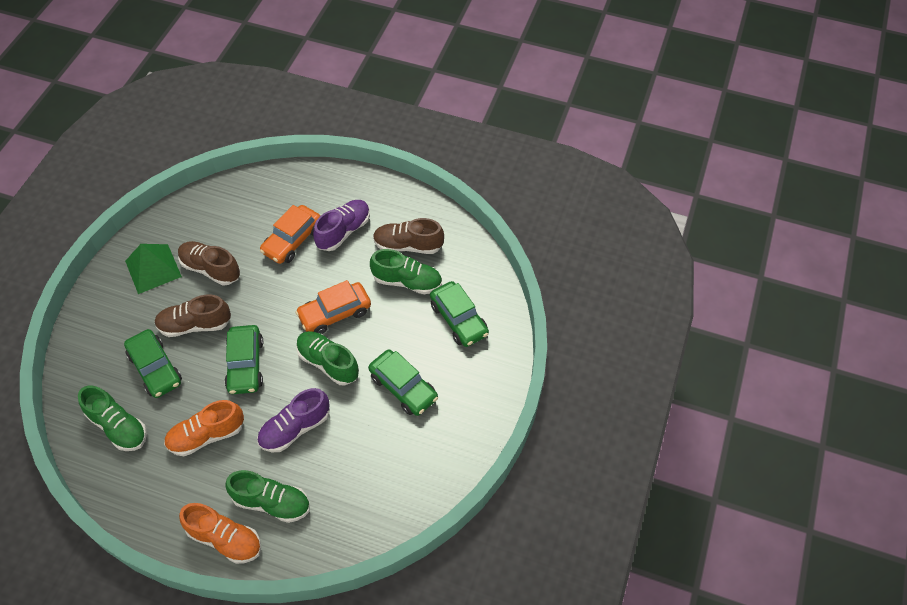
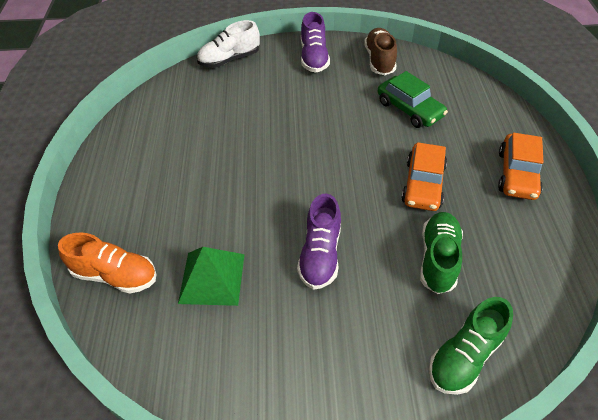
brown shoe: 3 -> 1
green car: 4 -> 1
green shoe: 4 -> 2
orange shoe: 2 -> 1
white shoe: 0 -> 1

